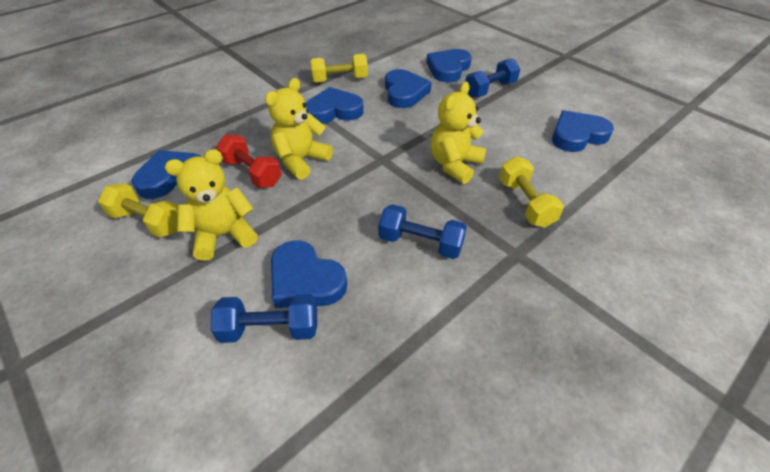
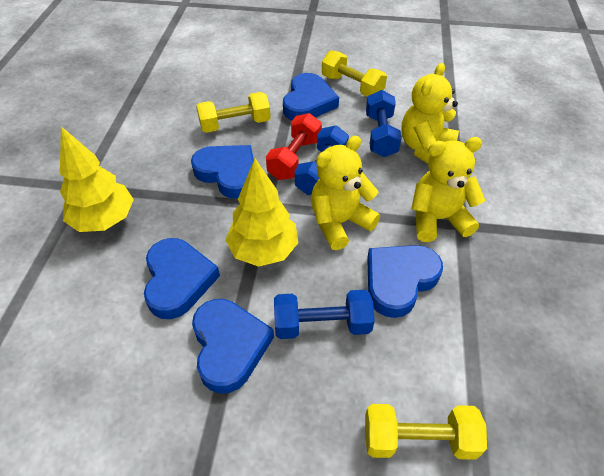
blue heart: 6 -> 5
yellow tree: 0 -> 2

